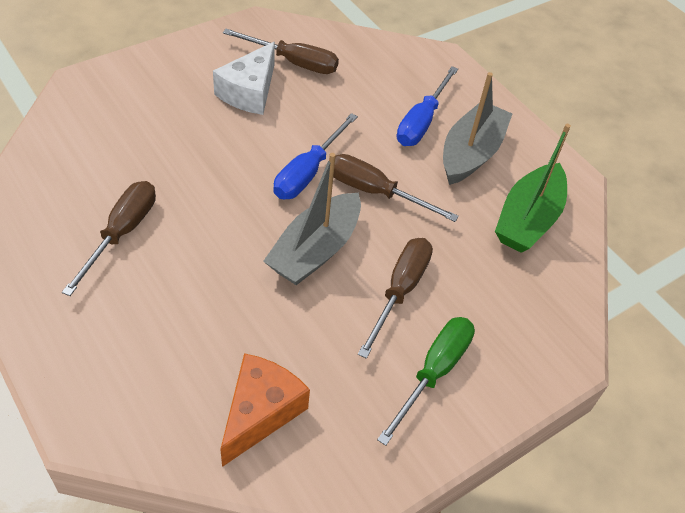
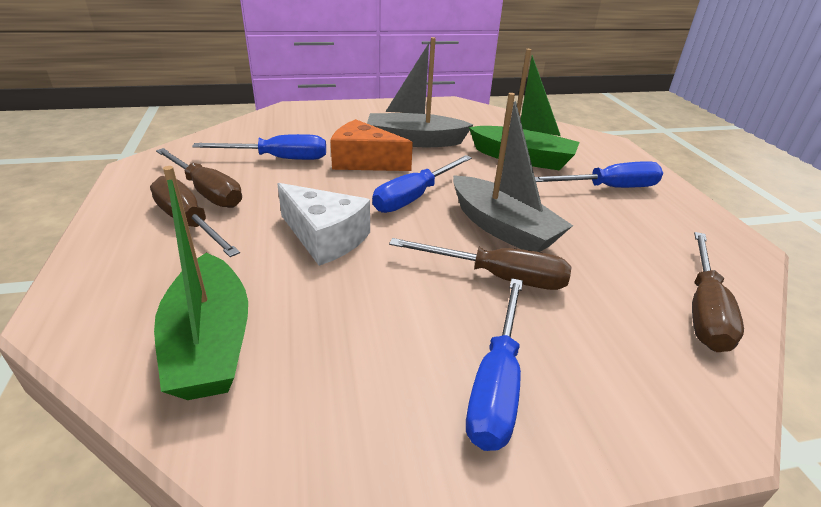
blue screwdriver: 2 -> 4
green boat: 1 -> 2
green screwdriver: 1 -> 0

